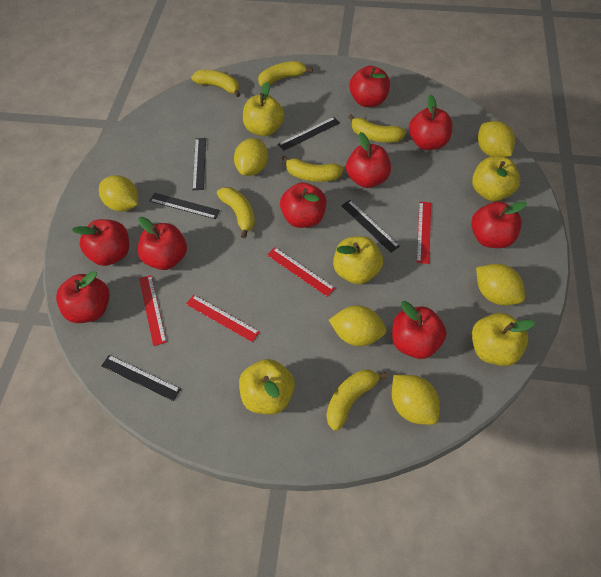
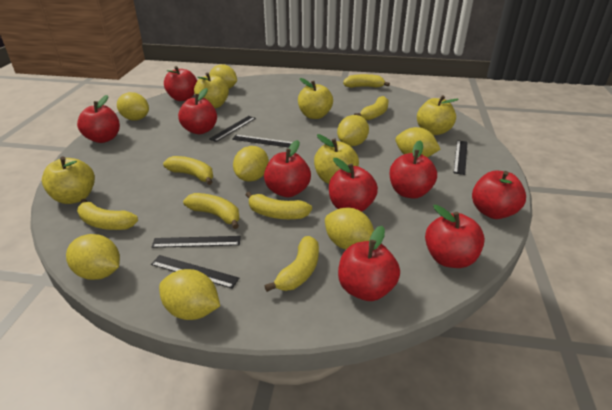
red ruler: 4 -> 0
yellow banana: 6 -> 7
yellow lemon: 6 -> 8

